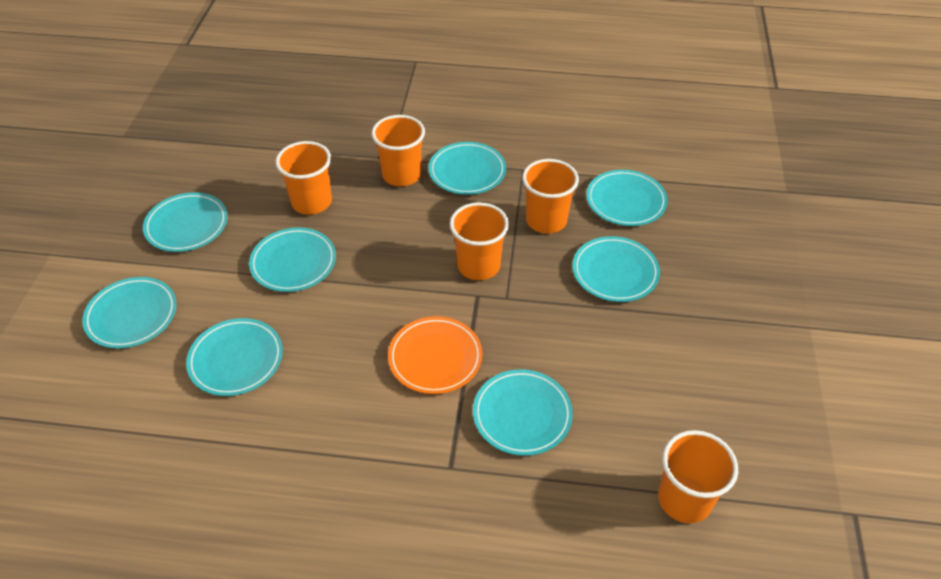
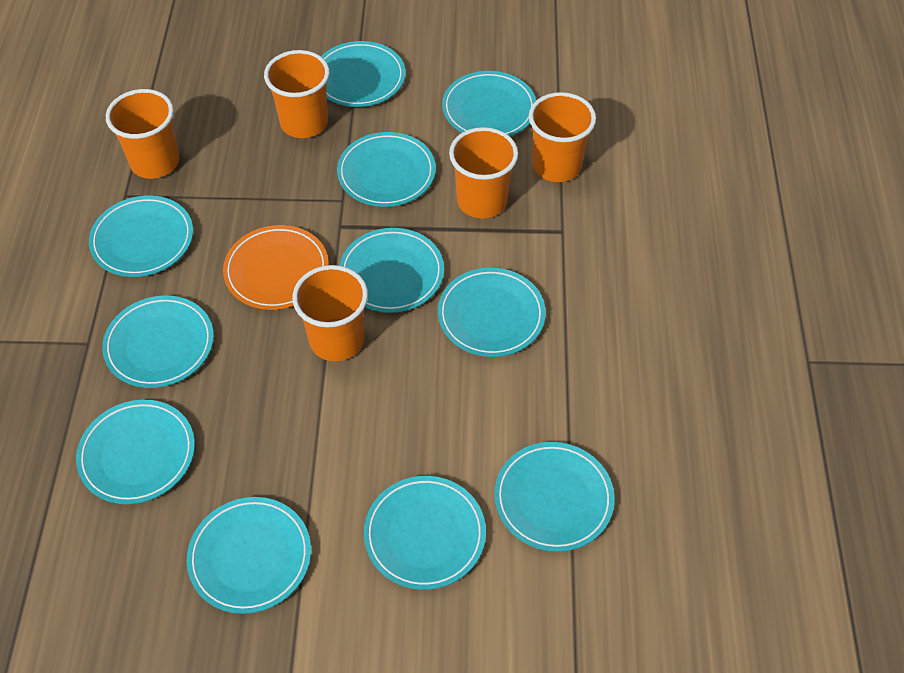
turquoise plate: 8 -> 11

